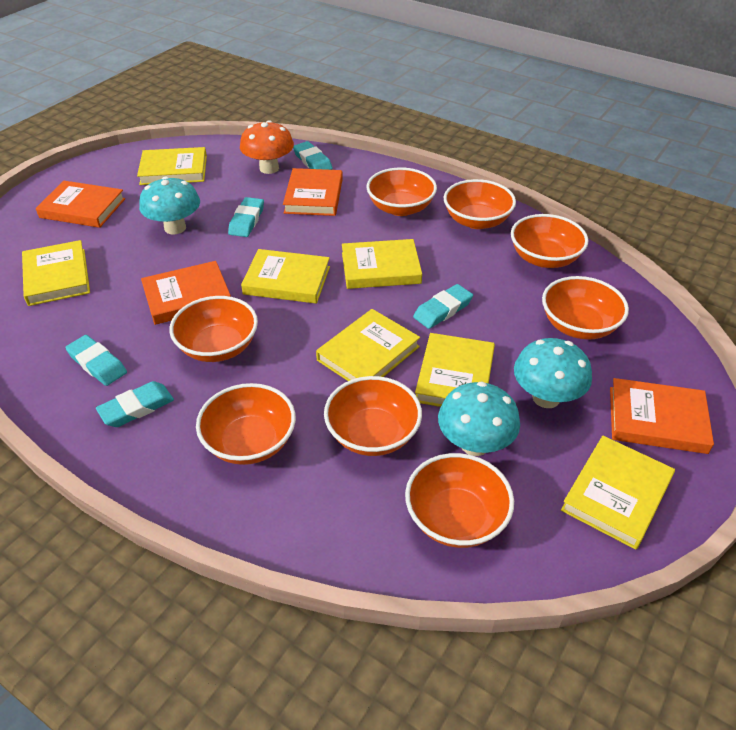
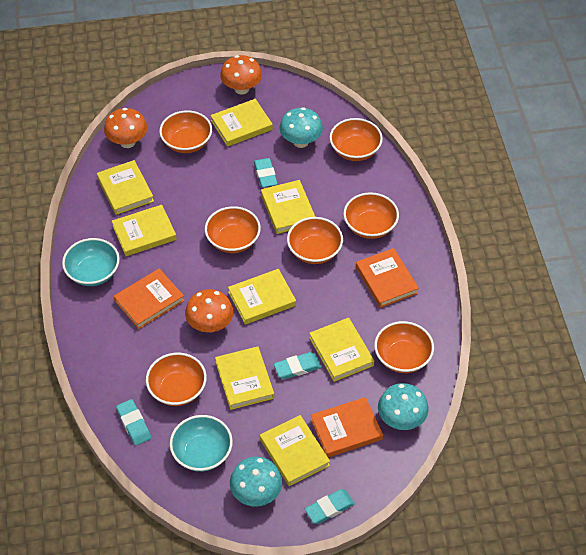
orange book: 4 -> 3
orange bowl: 8 -> 7
orange mushroom: 1 -> 3
turquoise bowl: 0 -> 2
turquoise eraser: 5 -> 4
yellow book: 7 -> 8

